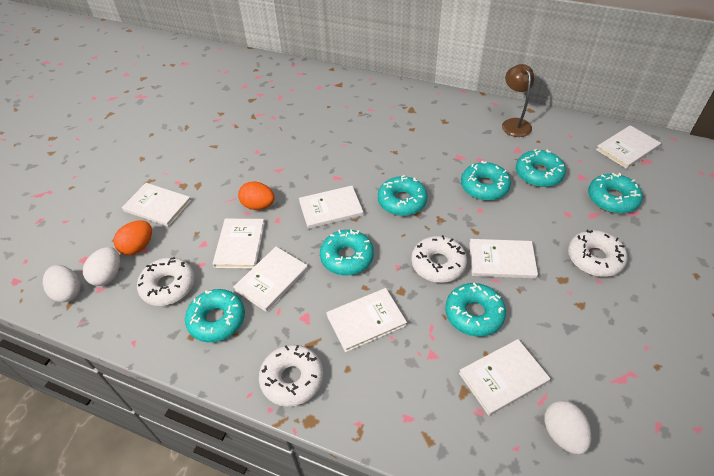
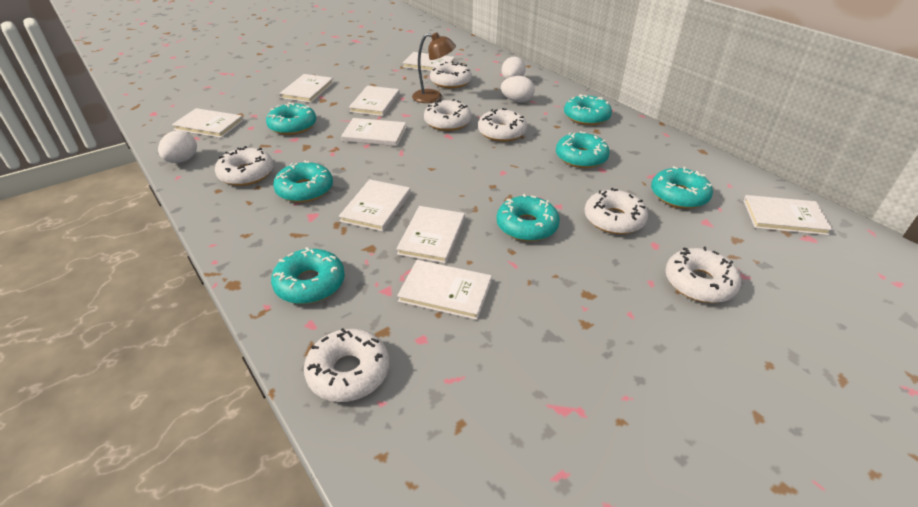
orange egg: 2 -> 0
white book: 8 -> 9
white donut: 4 -> 7

